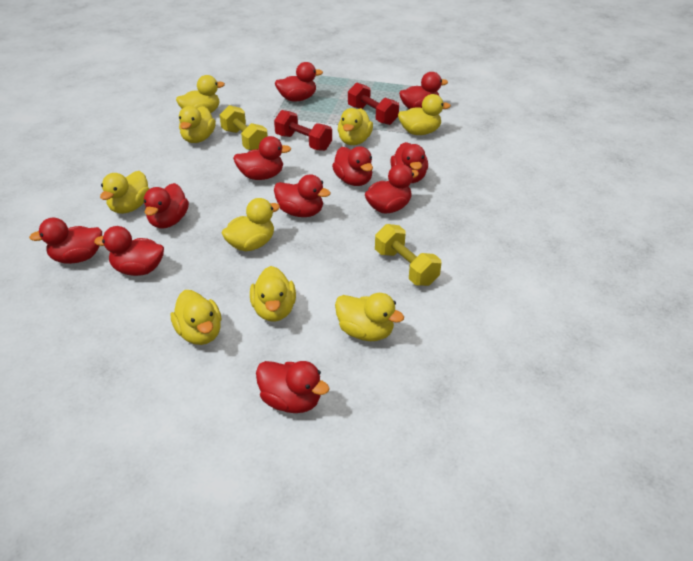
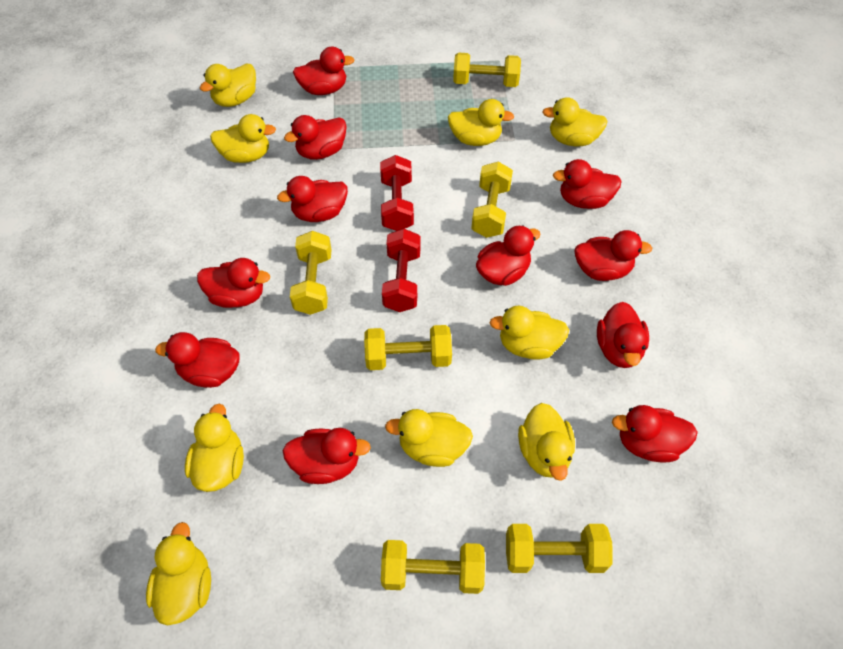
yellow dumbbell: 2 -> 6

